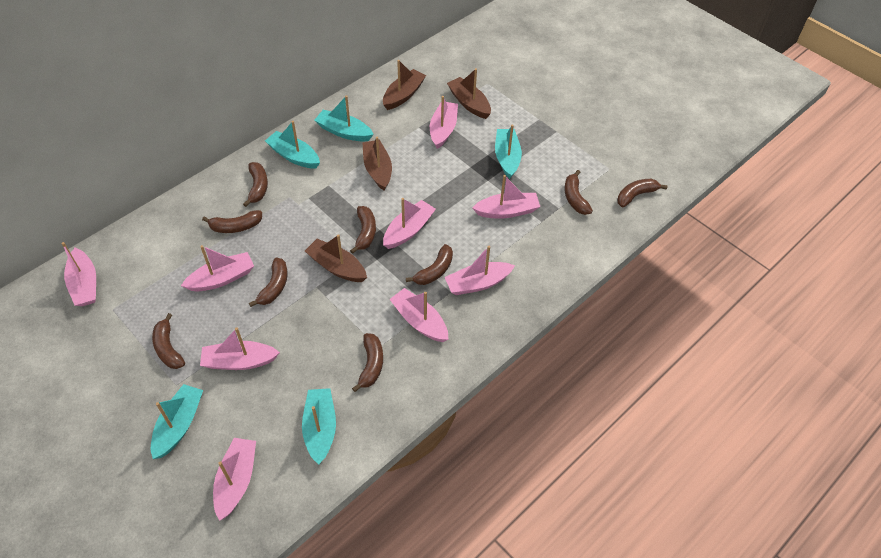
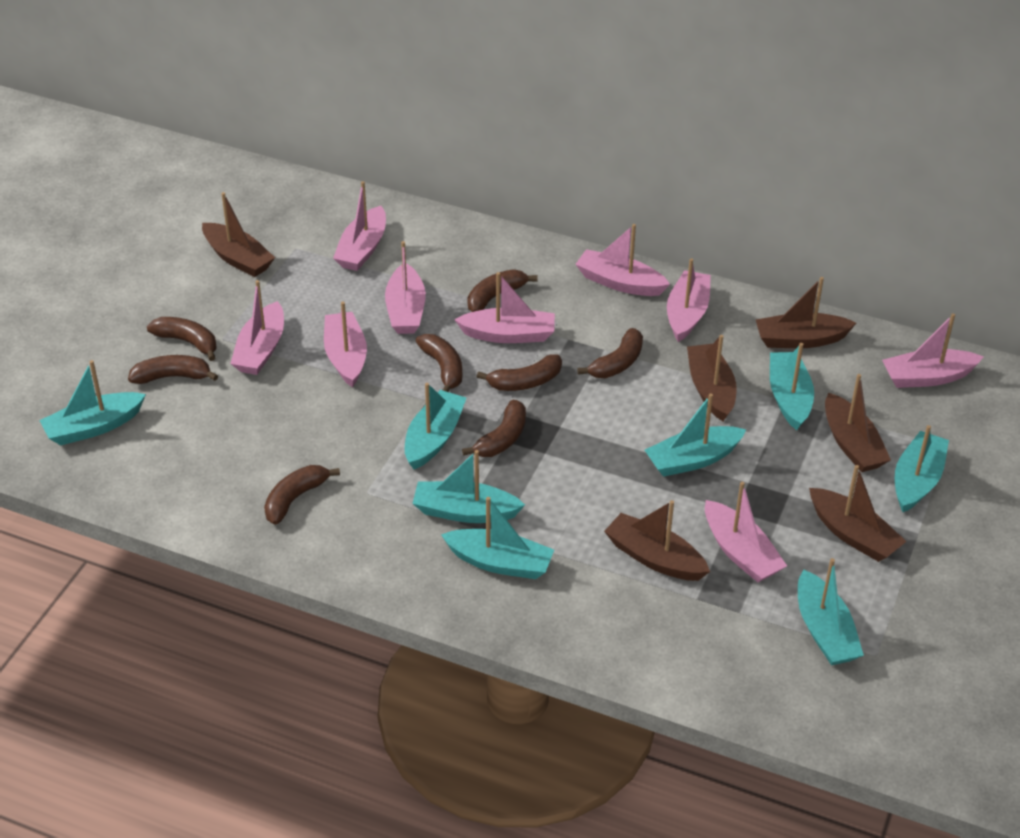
brown banana: 9 -> 8
brown boat: 4 -> 6
turquoise boat: 5 -> 8

